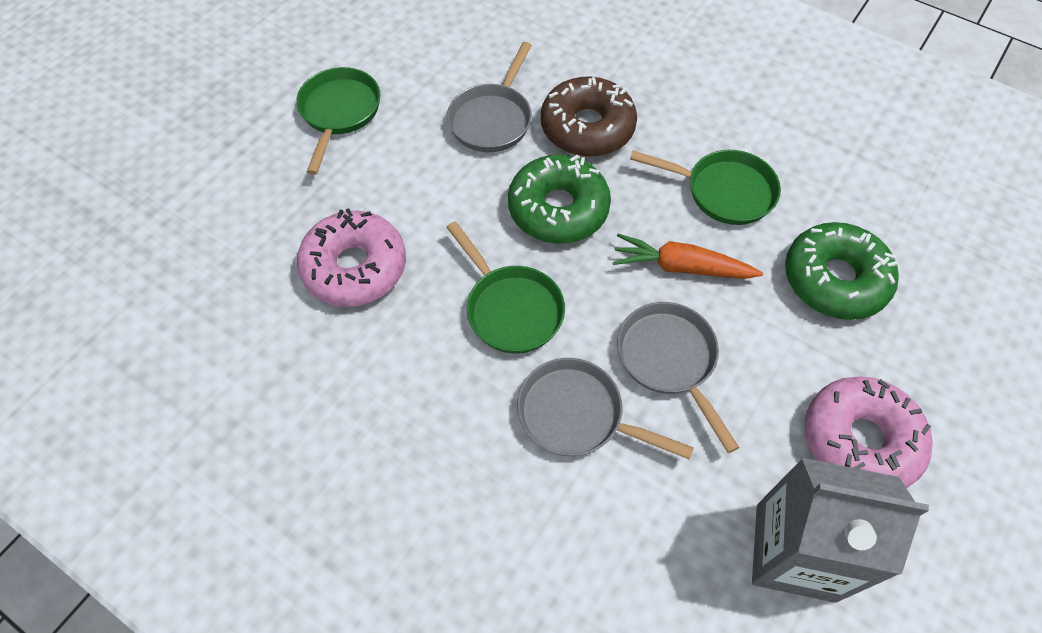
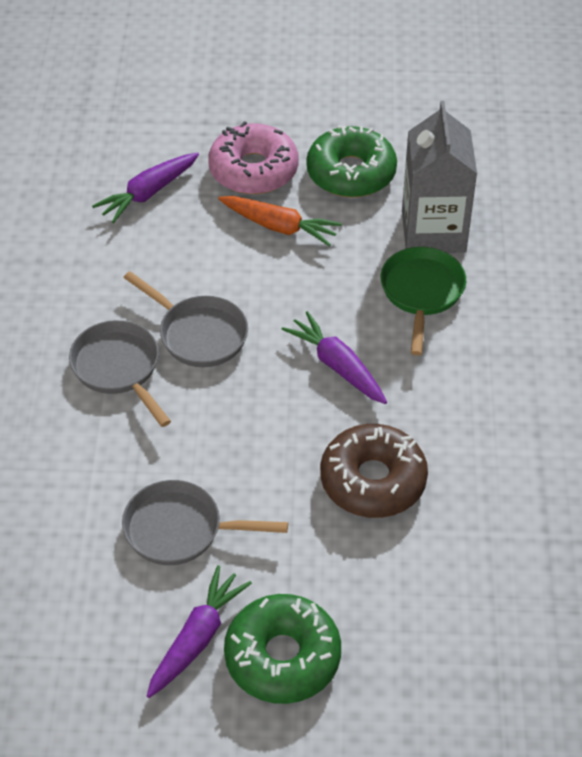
green pan: 3 -> 1
pink donut: 2 -> 1
purple carrot: 0 -> 3

